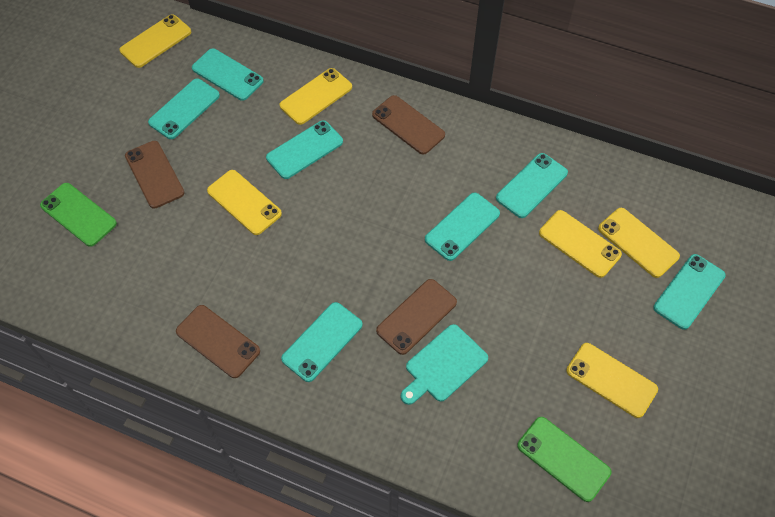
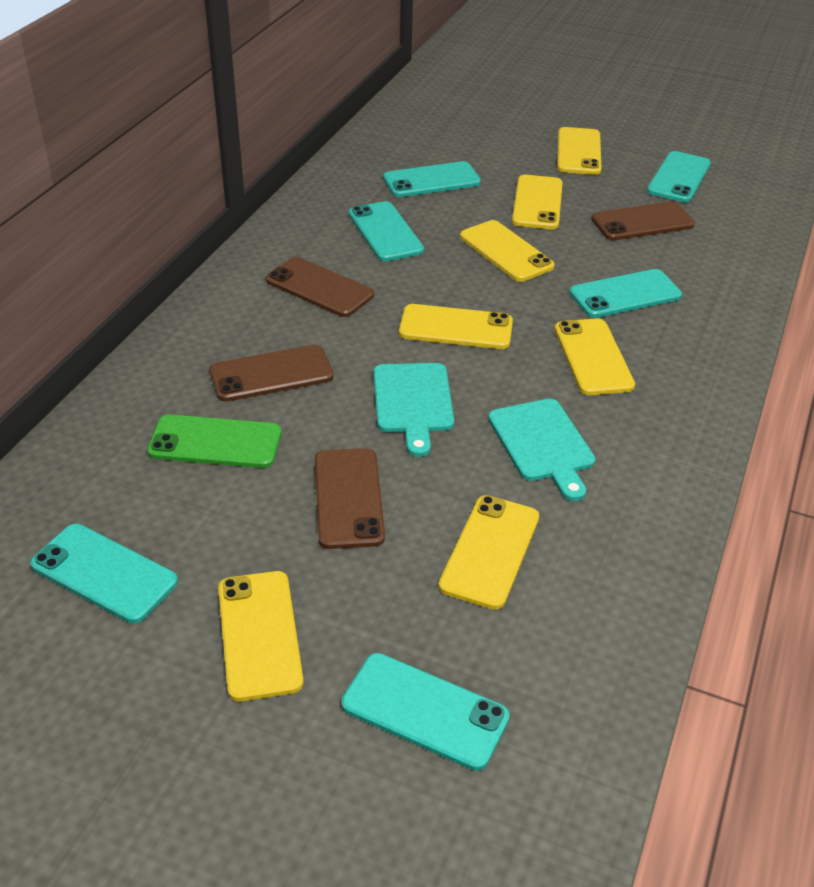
green phone: 2 -> 1
turquoise cutting board: 1 -> 2
turquoise phone: 7 -> 6
yellow phone: 6 -> 7

